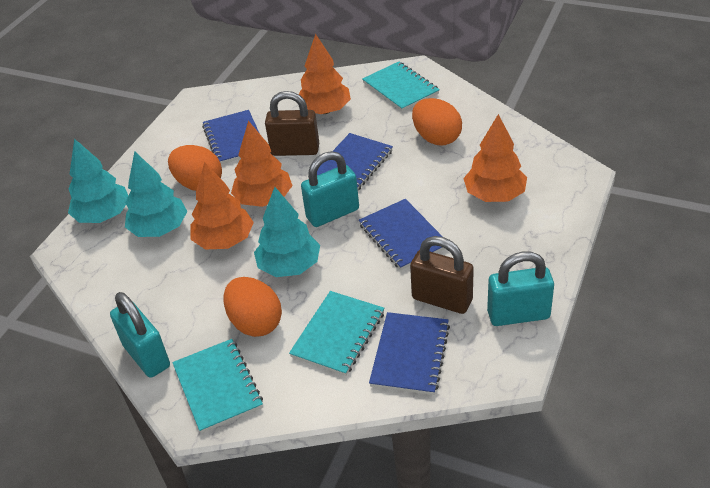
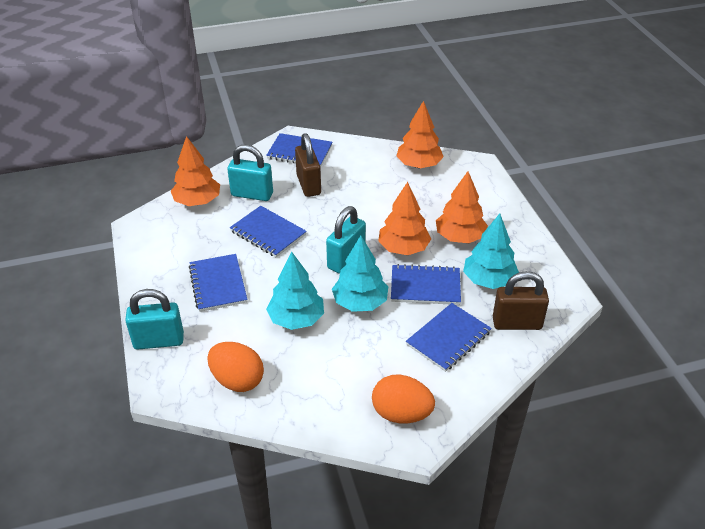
blue notebook: 4 -> 5
orange egg: 3 -> 2
turquoise notebook: 3 -> 0

